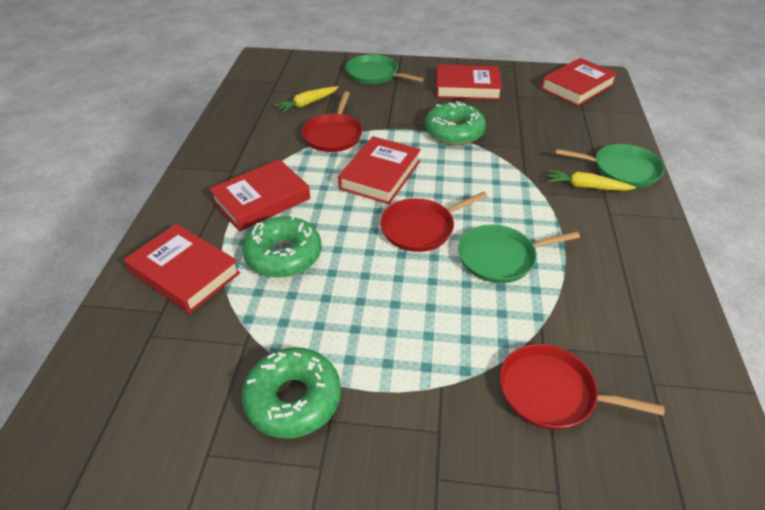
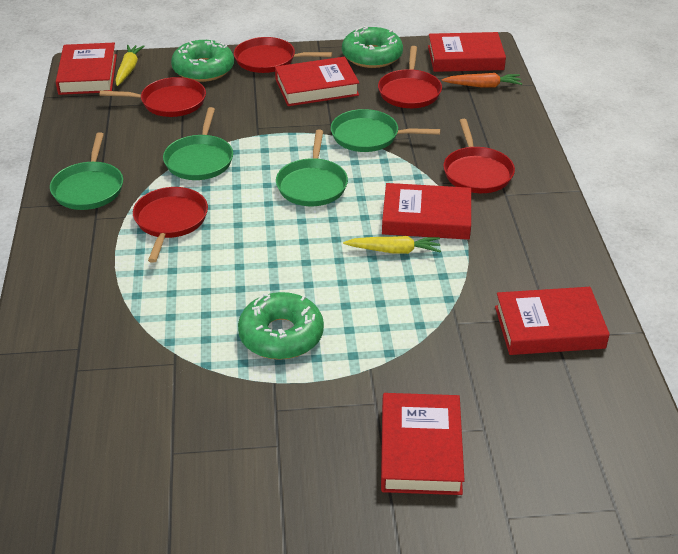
green pan: 3 -> 4
orange carrot: 0 -> 1
red book: 5 -> 6
red pan: 3 -> 5

